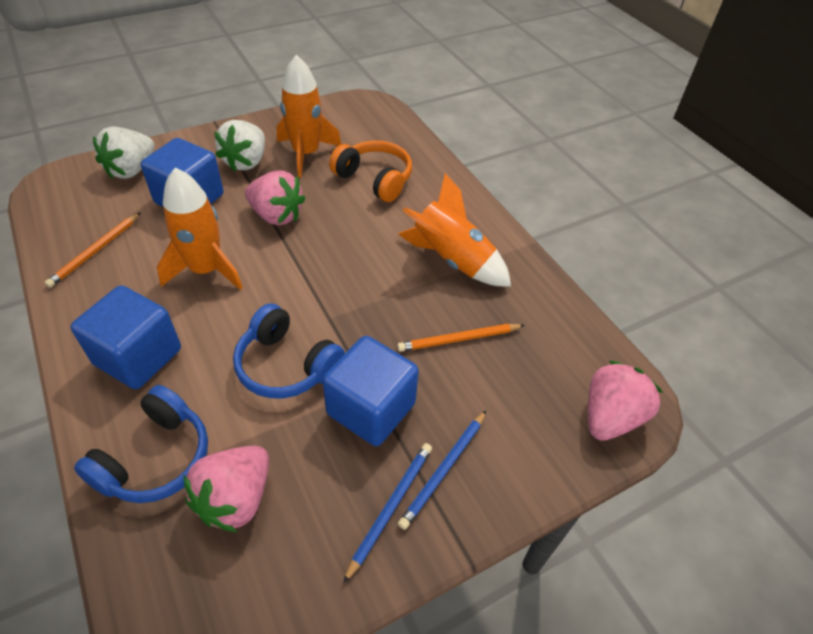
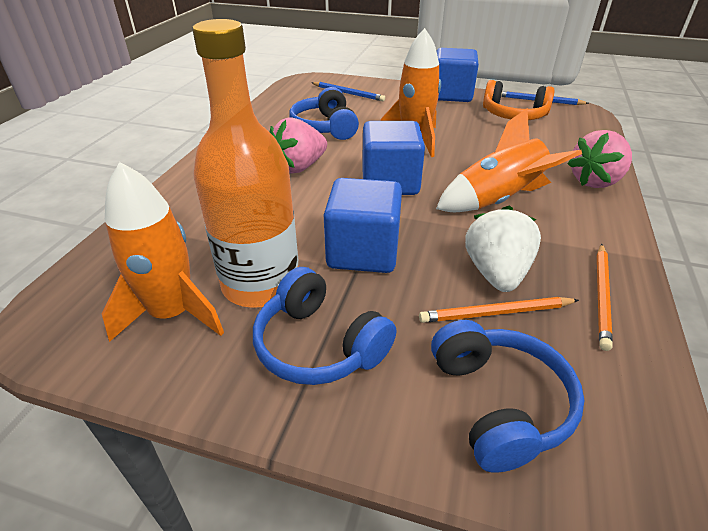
blue headphones: 2 -> 3
orange bottle: 0 -> 1
pink strawberry: 3 -> 2
white strawberry: 2 -> 1

